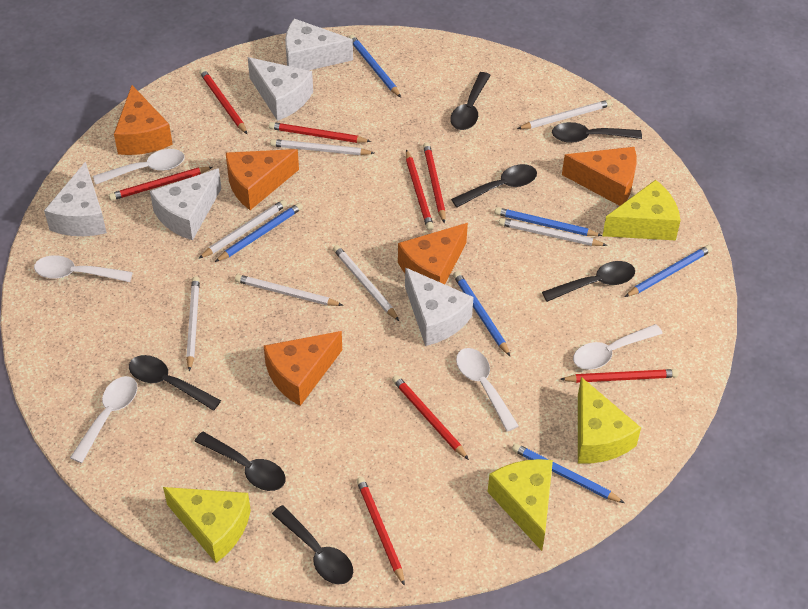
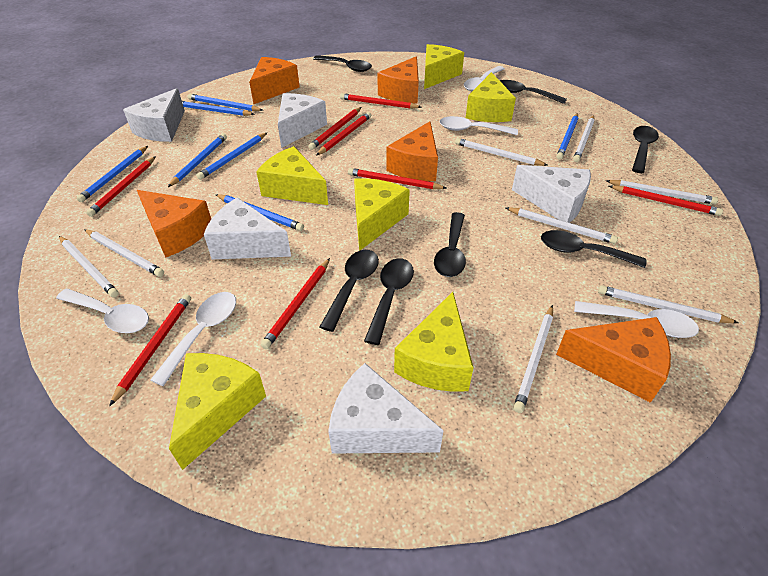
blue pencil: 6 -> 7
white pencil: 7 -> 8
yellow cheese: 4 -> 6

